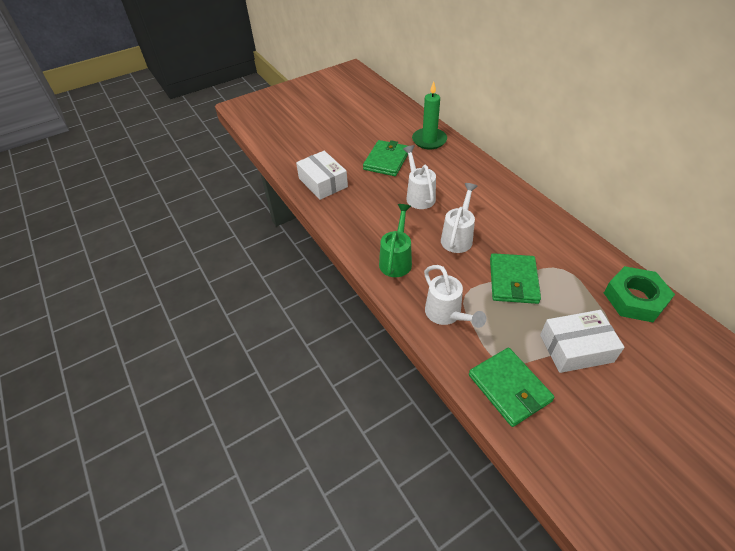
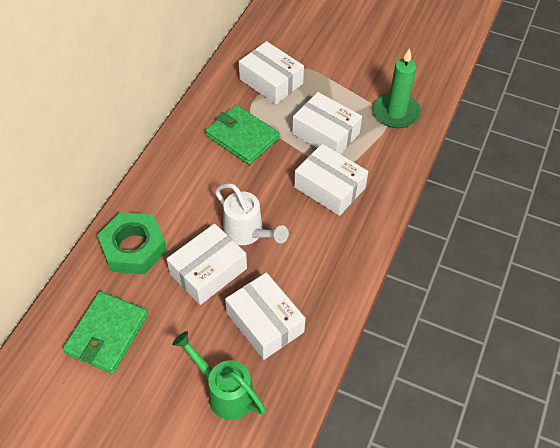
green wallet: 3 -> 2
white box: 2 -> 5
white watering can: 3 -> 1

